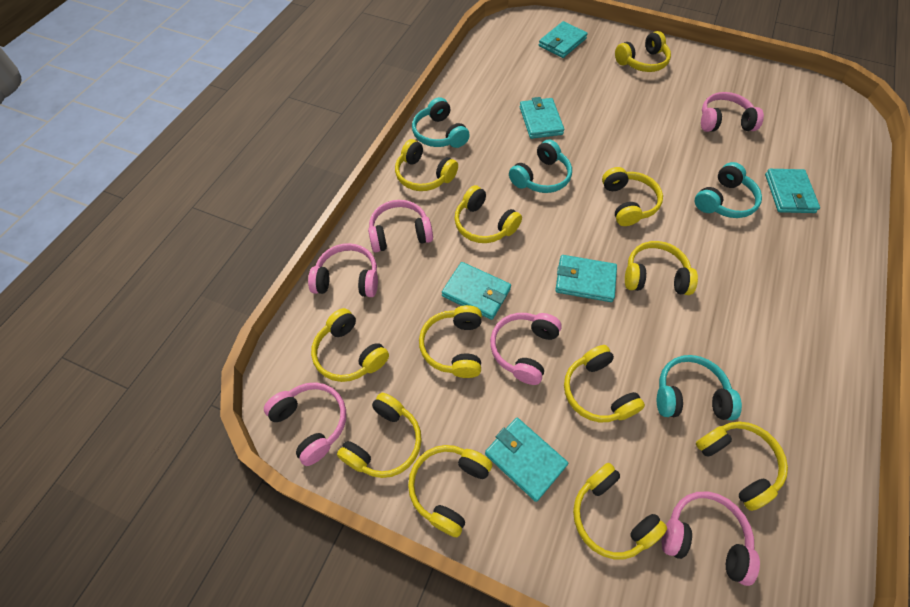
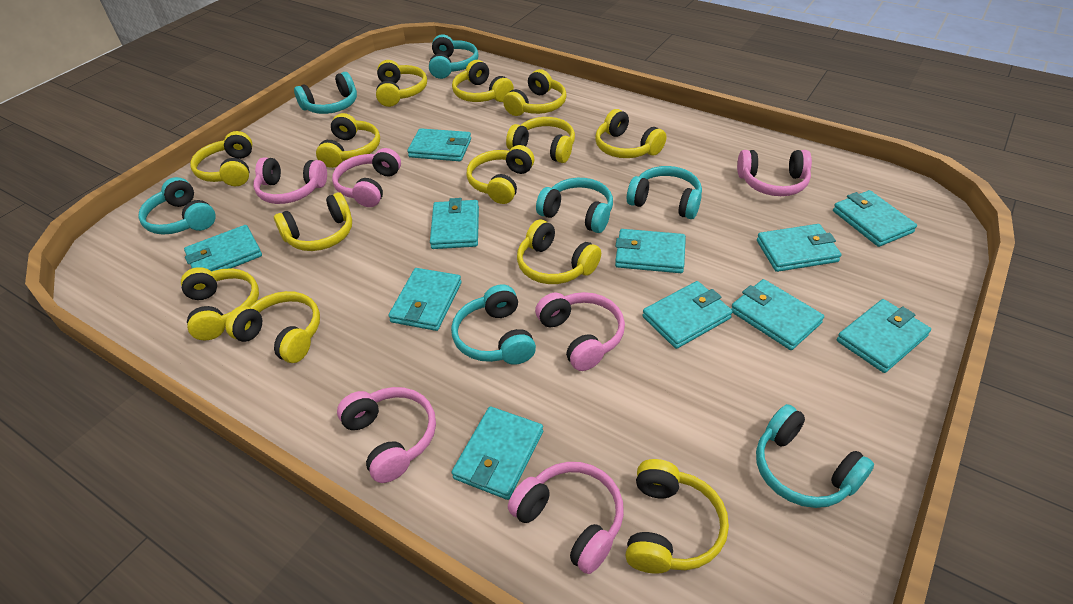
turquoise headphones: 4 -> 7
turquoise wallet: 6 -> 11
yellow headphones: 12 -> 13

